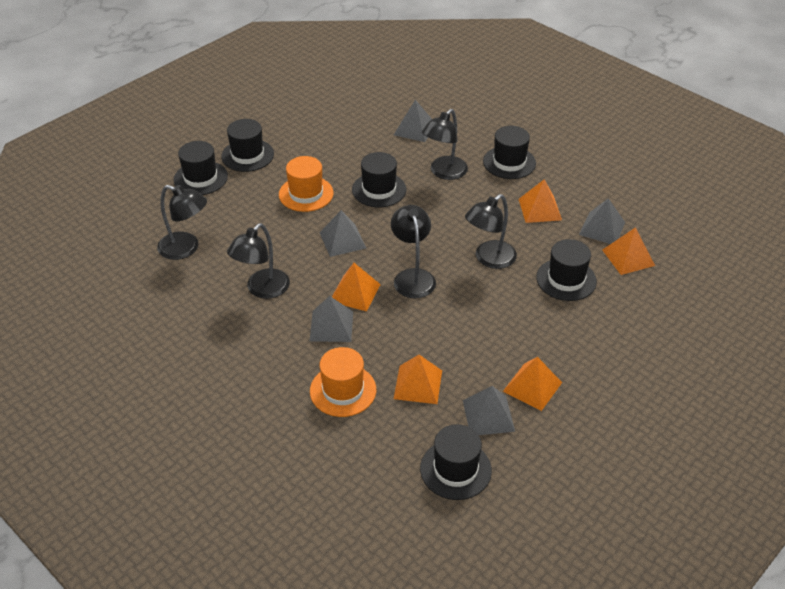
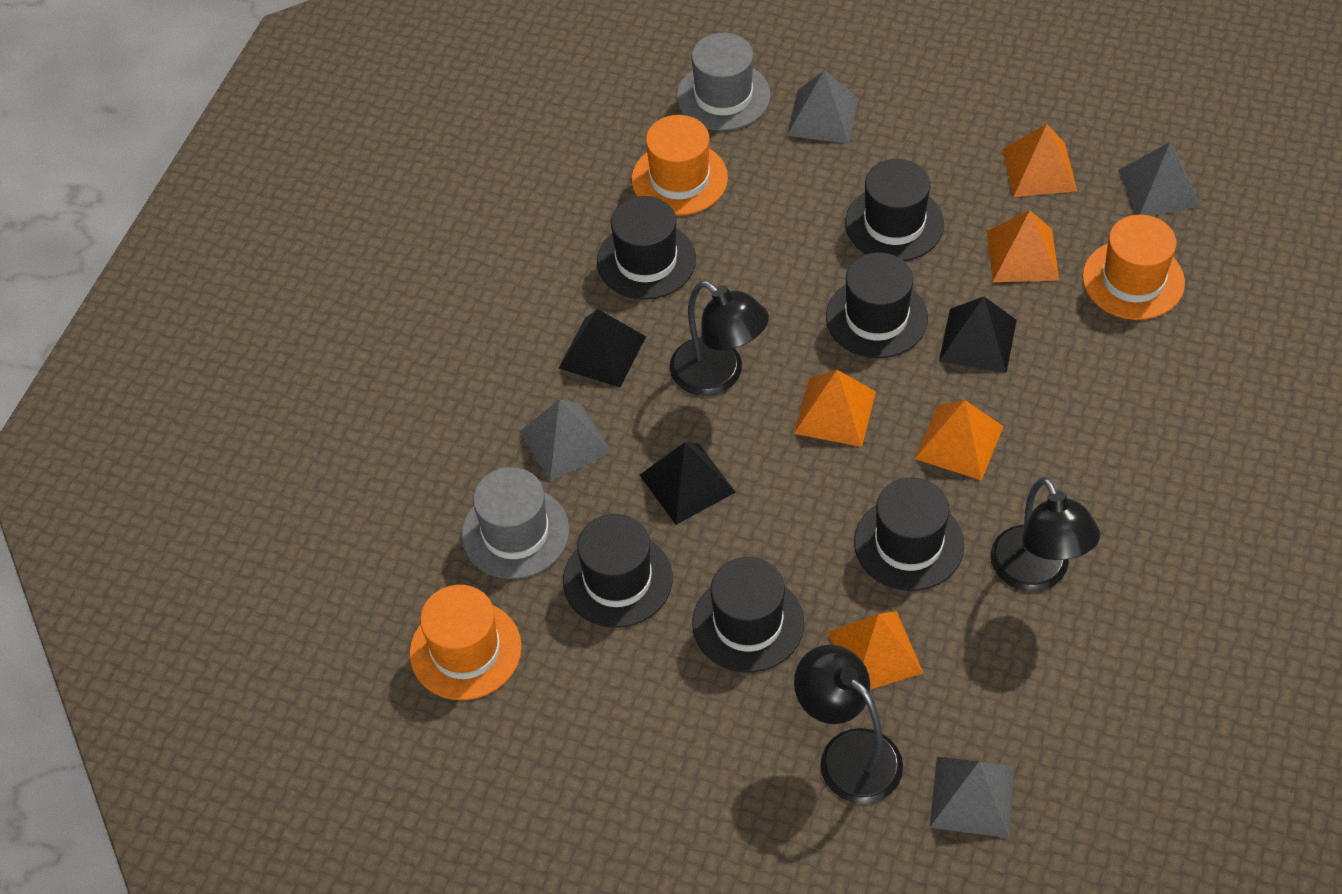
black lamp: 5 -> 3
black pyramid: 0 -> 3
grey hat: 0 -> 2
grey pyramid: 5 -> 4
orange hat: 2 -> 3

